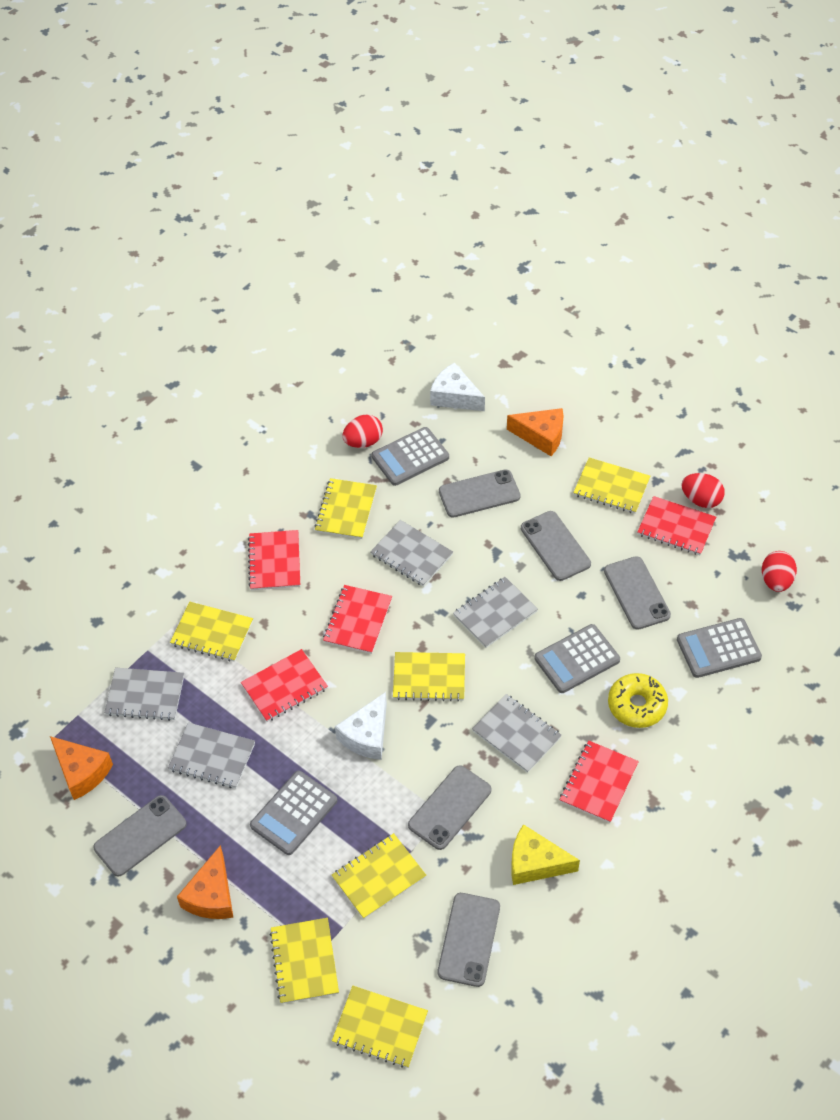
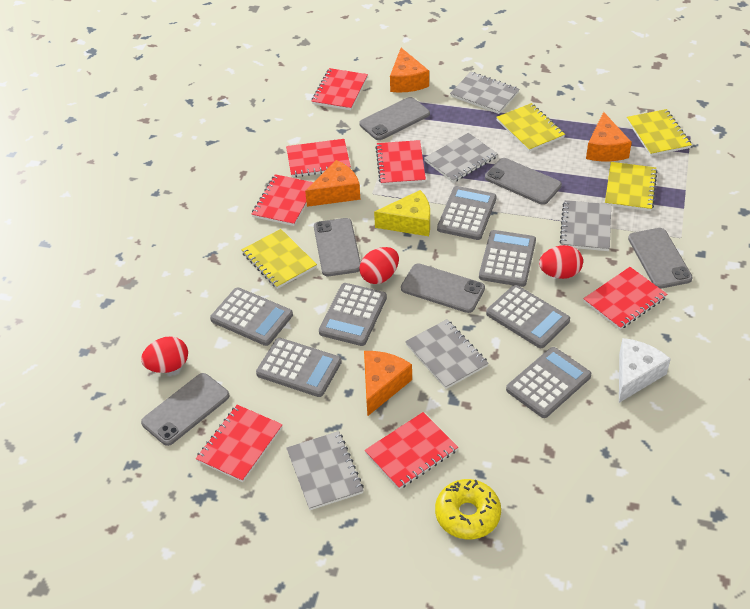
grey calculator: 4 -> 7
orange cheese: 3 -> 4
red notebook: 5 -> 7
white cheese: 2 -> 1
yellow notebook: 7 -> 4

